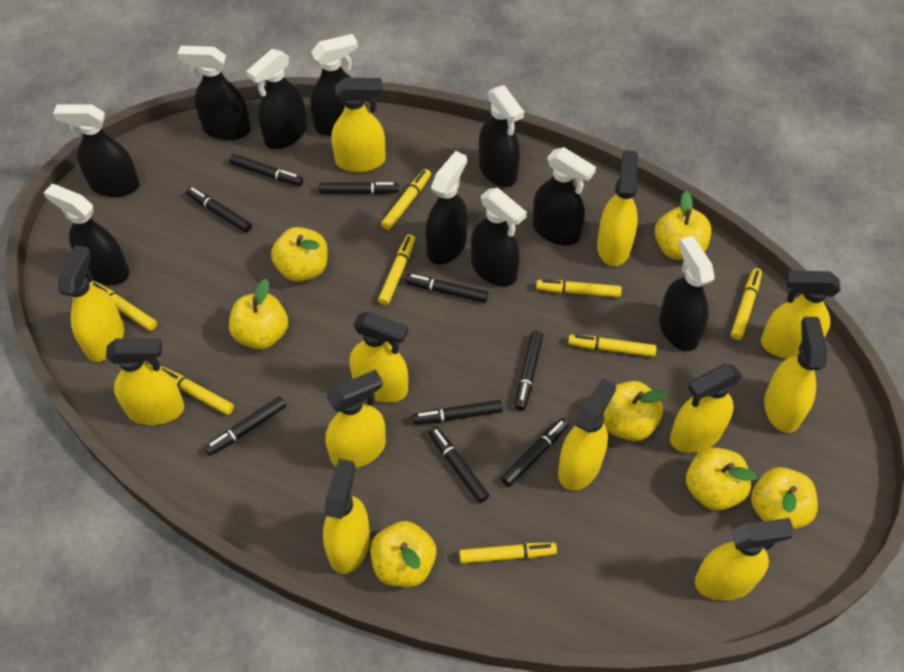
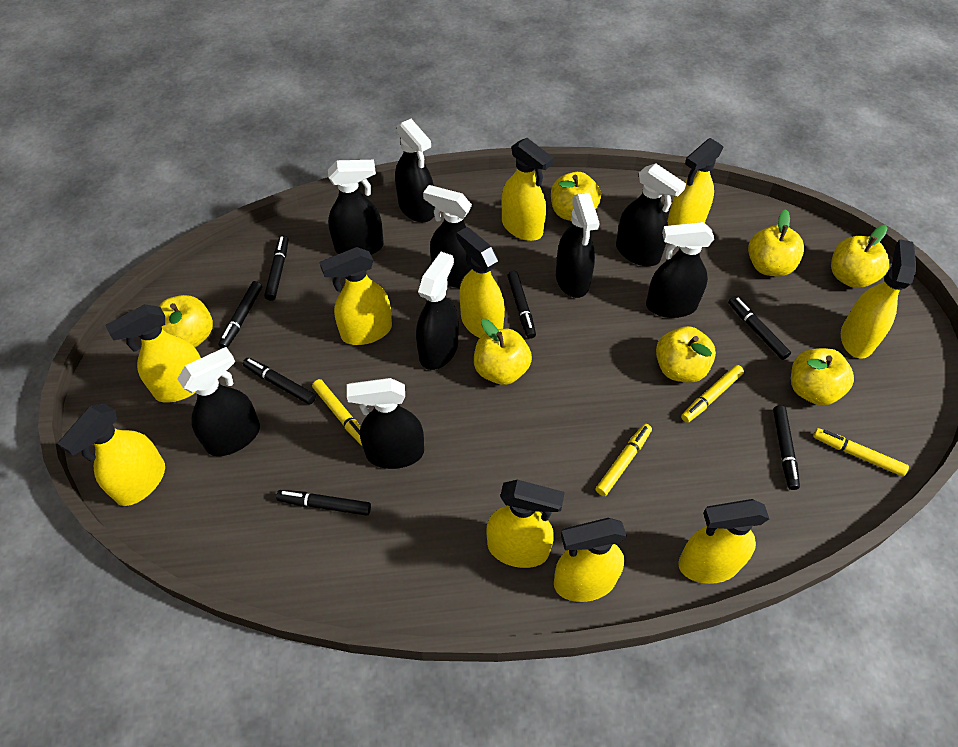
black marker: 9 -> 7
black spray bottle: 10 -> 9
yellow marker: 8 -> 4
yellow spray bottle: 12 -> 10

